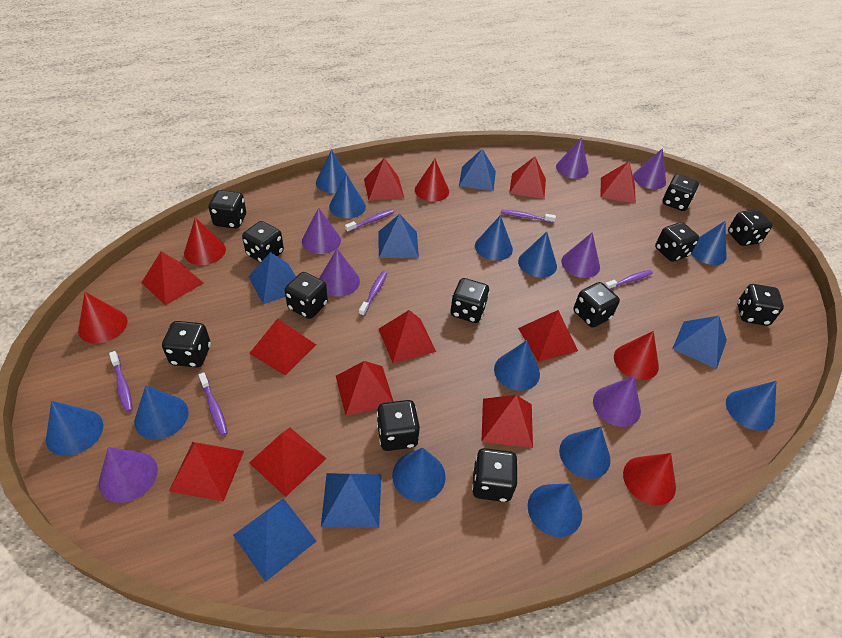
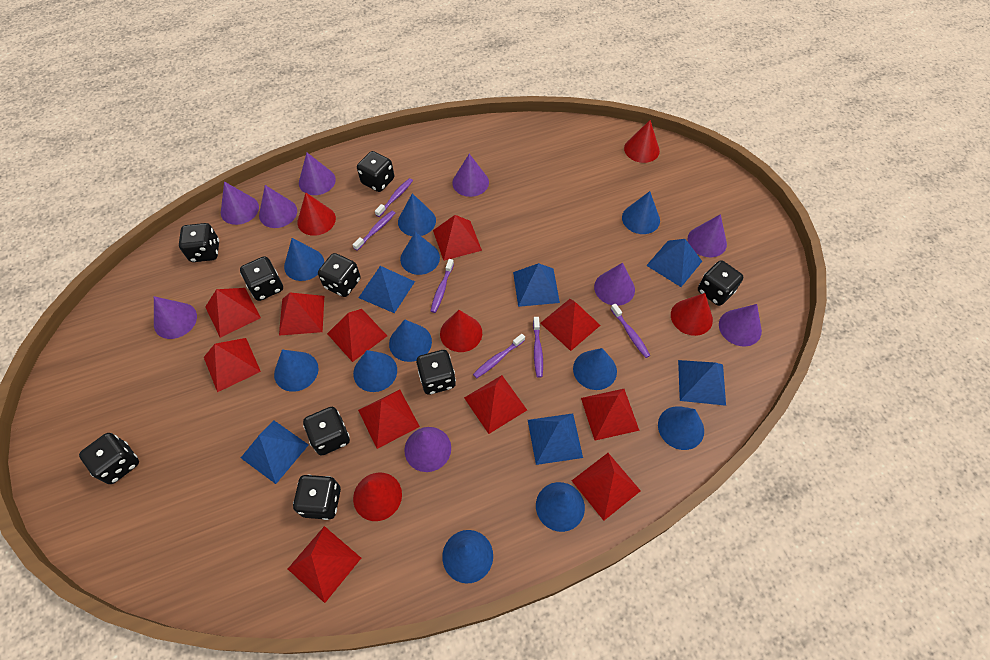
black dice: 12 -> 9
blue cone: 12 -> 11
purple cone: 7 -> 9

